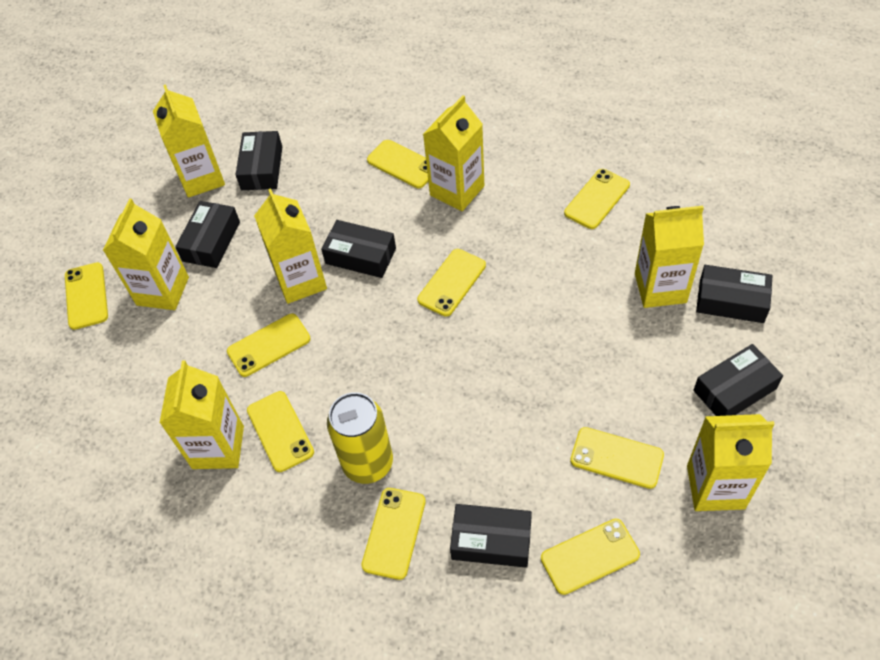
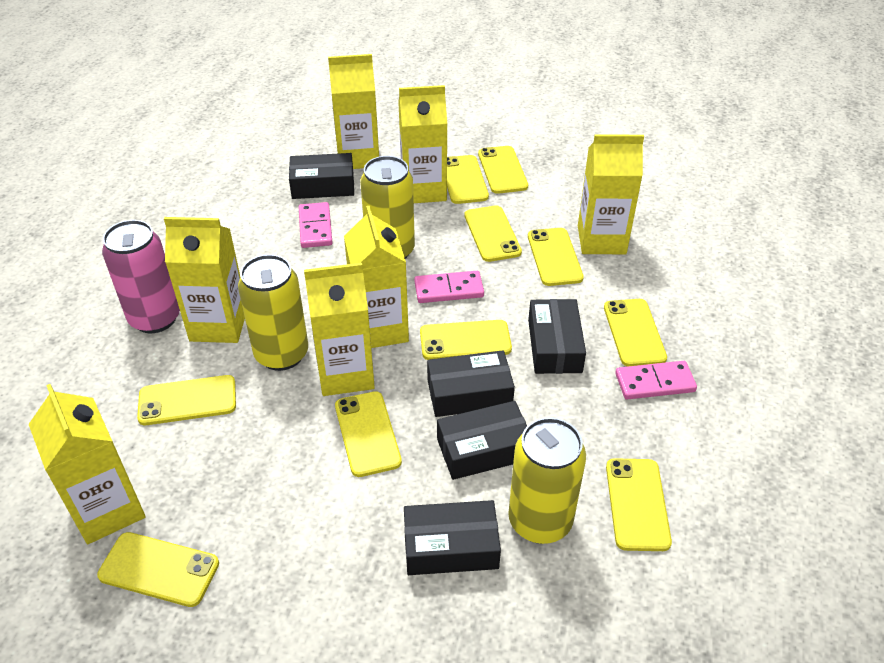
black box: 6 -> 5
pink can: 0 -> 1
pink domino: 0 -> 3
yellow can: 1 -> 3
yellow phone: 9 -> 10

